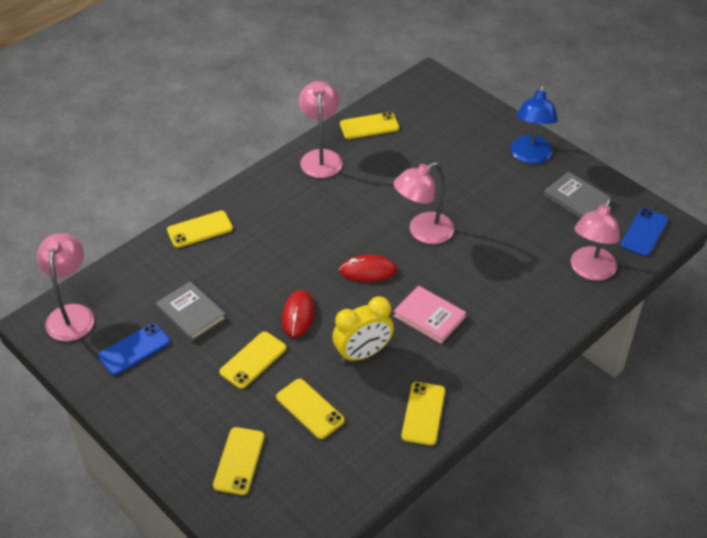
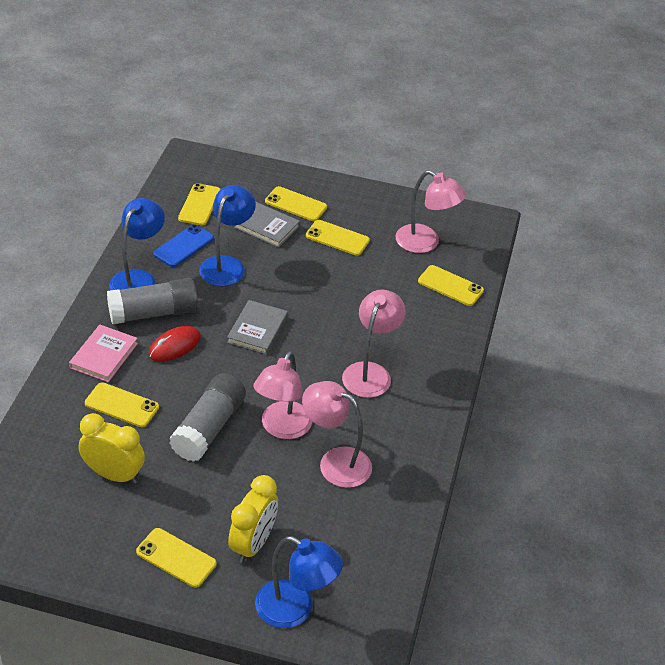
blue lamp: 1 -> 3
blue phone: 2 -> 1
grey glue stick: 0 -> 2
red mouse: 2 -> 1
yellow clock: 1 -> 2

